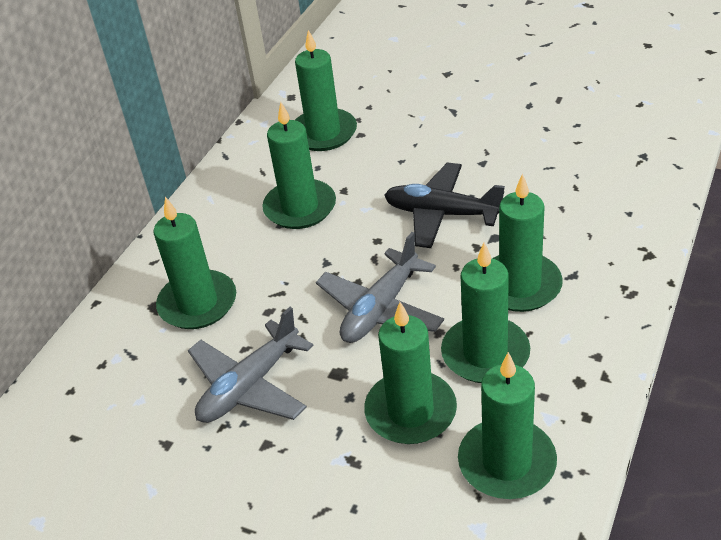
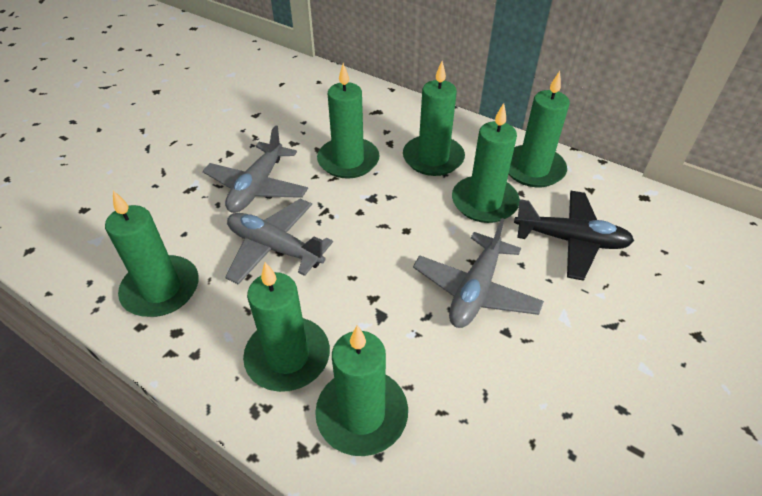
grey plane: 2 -> 3

